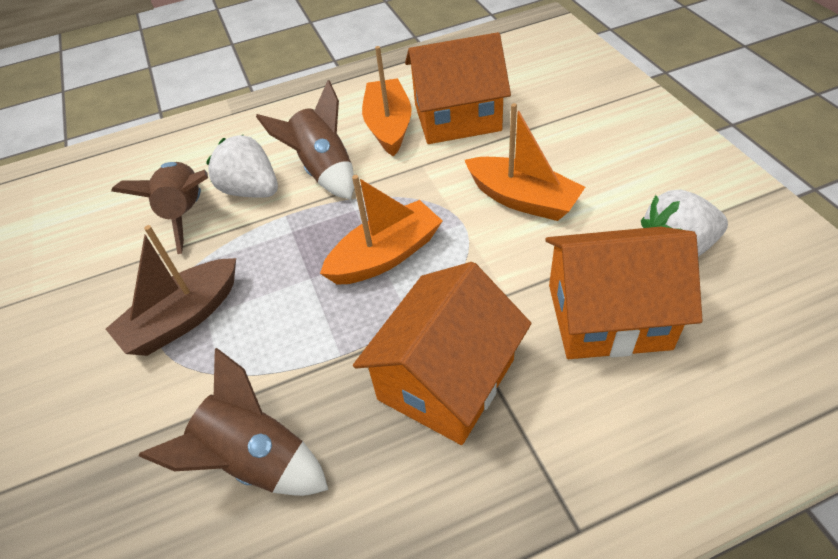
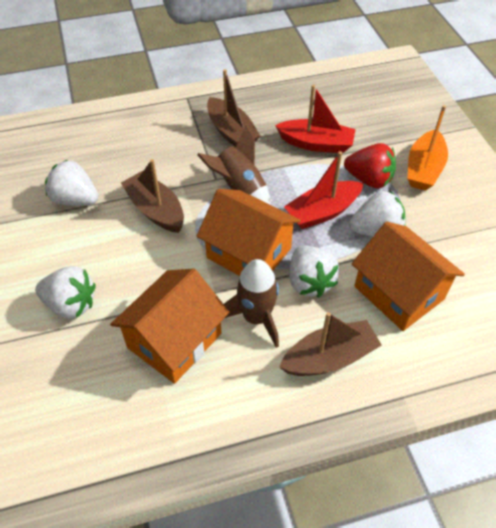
brown boat: 1 -> 3
brown rocket: 3 -> 2
orange boat: 3 -> 1
red boat: 0 -> 2
red strawberry: 0 -> 1
white strawberry: 2 -> 4

